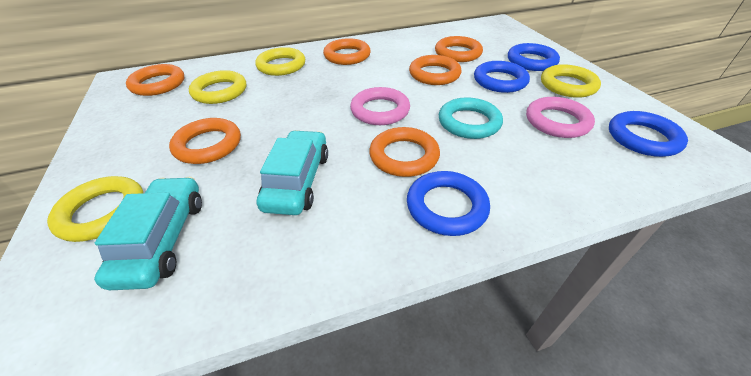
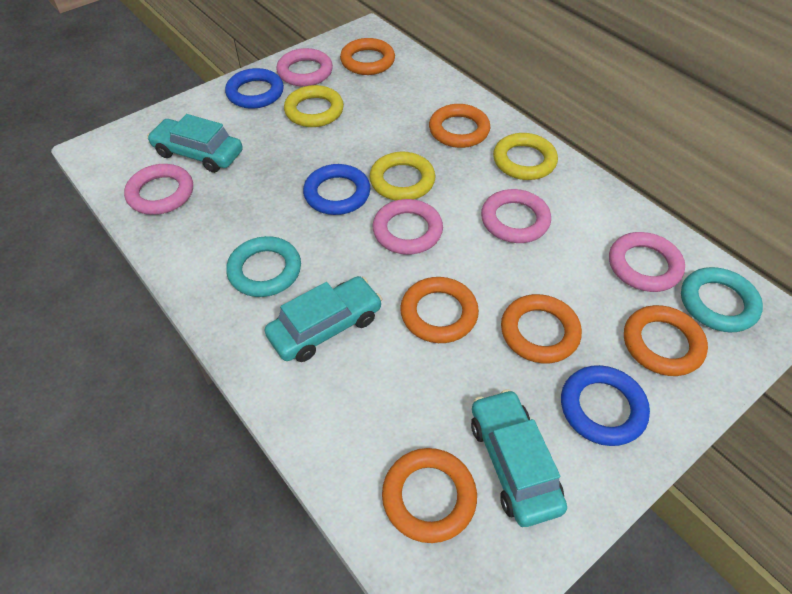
blue ring: 4 -> 3
pink ring: 2 -> 5
turquoise car: 2 -> 3
turquoise ring: 1 -> 2
yellow ring: 4 -> 3

